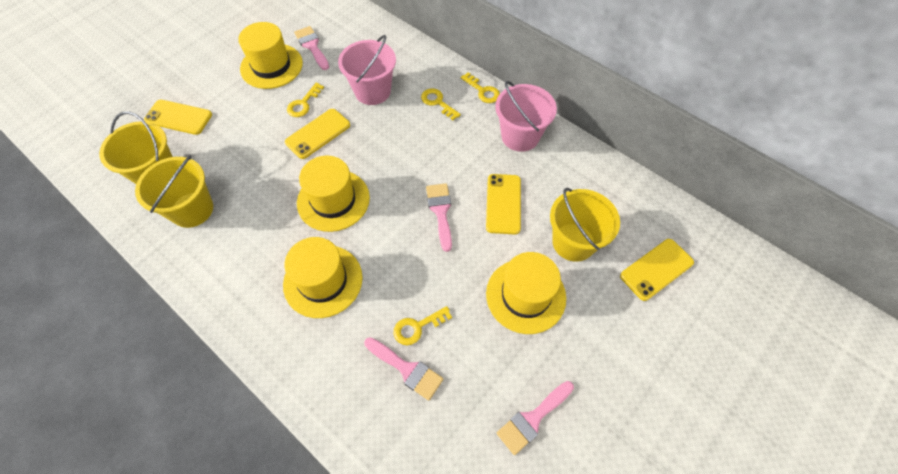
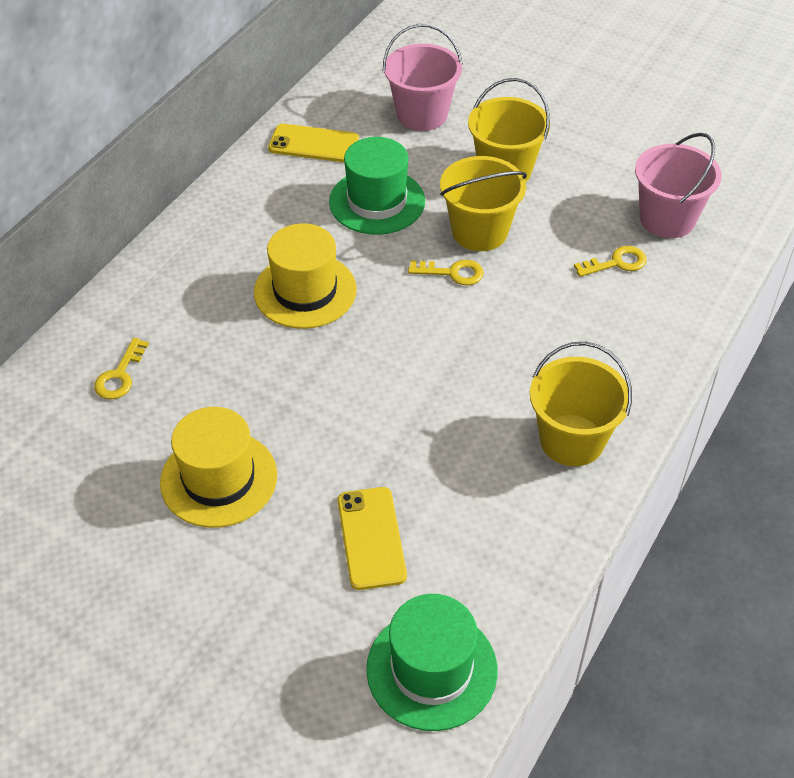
green hat: 0 -> 2
pink brush: 4 -> 0
yellow hat: 4 -> 2
yellow key: 4 -> 3
yellow phone: 4 -> 2

